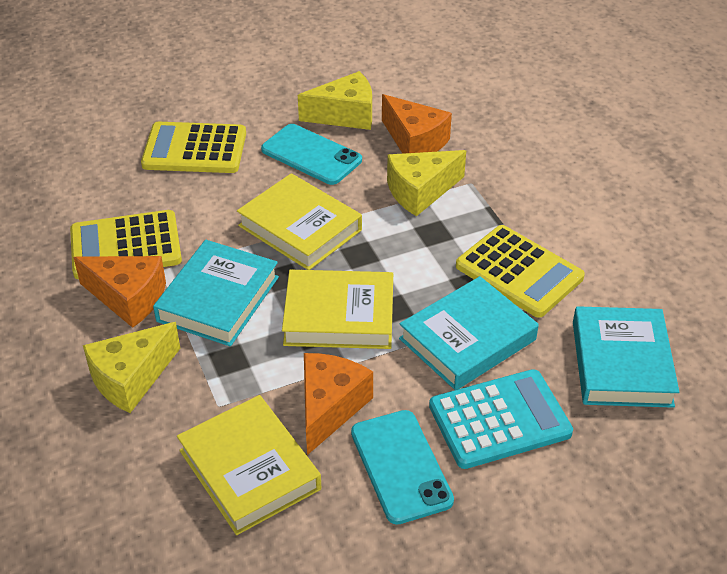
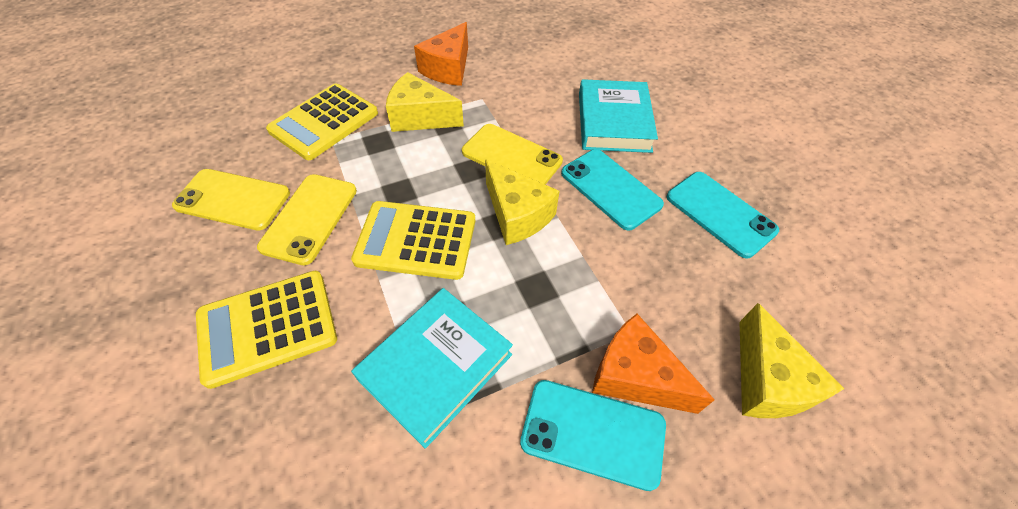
orange cheese: 3 -> 2
turquoise book: 3 -> 2
turquoise calculator: 1 -> 0
turquoise phone: 2 -> 3
yellow book: 3 -> 0
yellow phone: 0 -> 3

